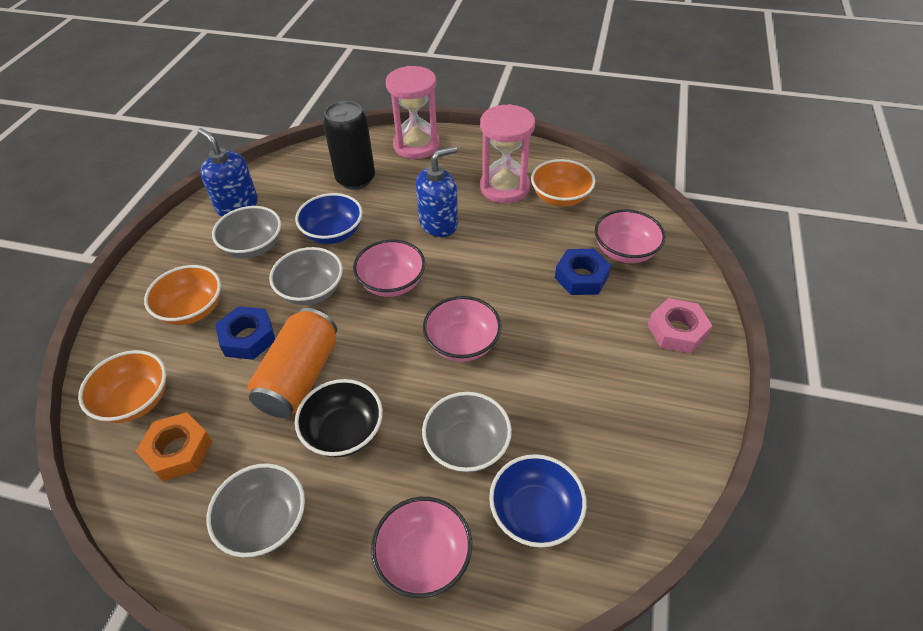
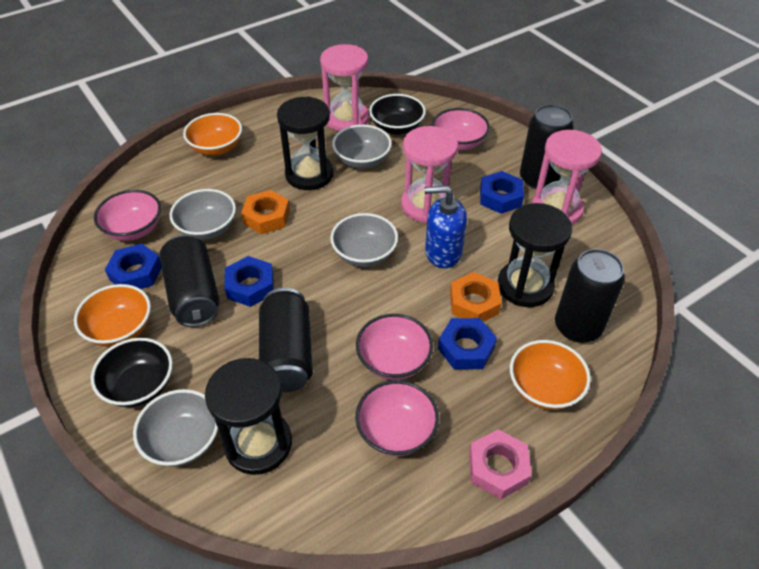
black bowl: 1 -> 2
black can: 1 -> 4
black hourglass: 0 -> 3
blue bowl: 2 -> 0
blue nut: 2 -> 4
blue soap dispenser: 2 -> 1
orange can: 1 -> 0
orange nut: 1 -> 2
pink hourglass: 2 -> 3

